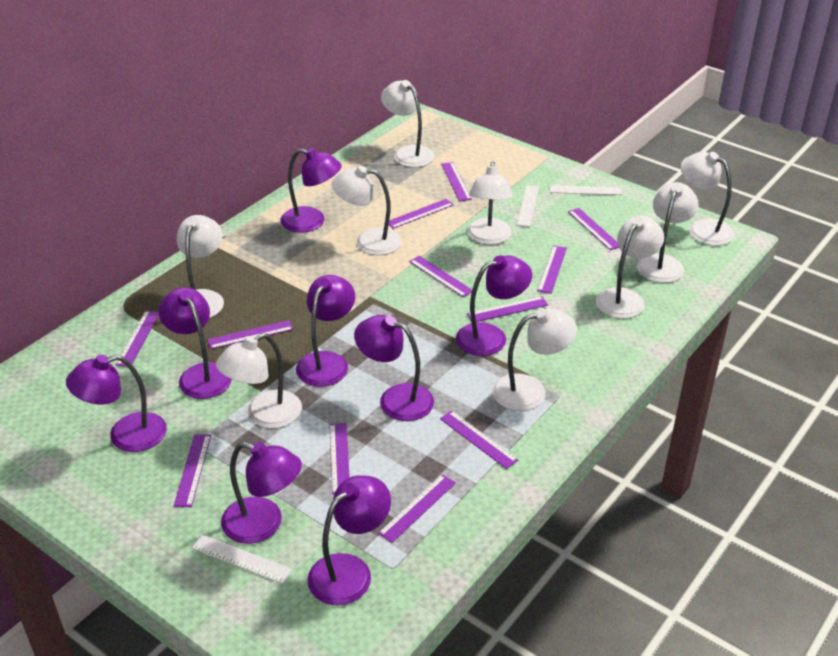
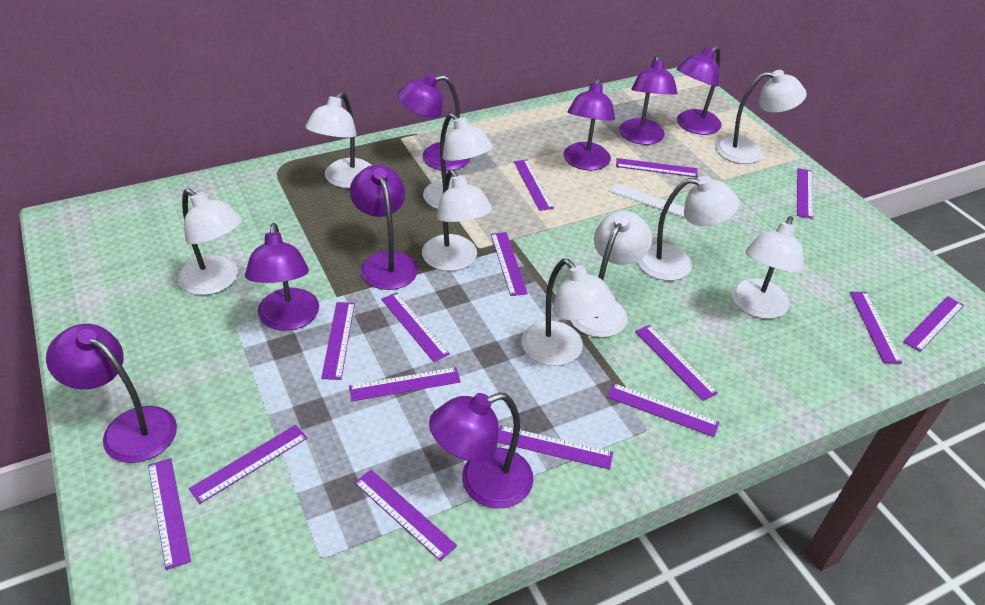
purple ruler: 12 -> 15
white ruler: 3 -> 1

